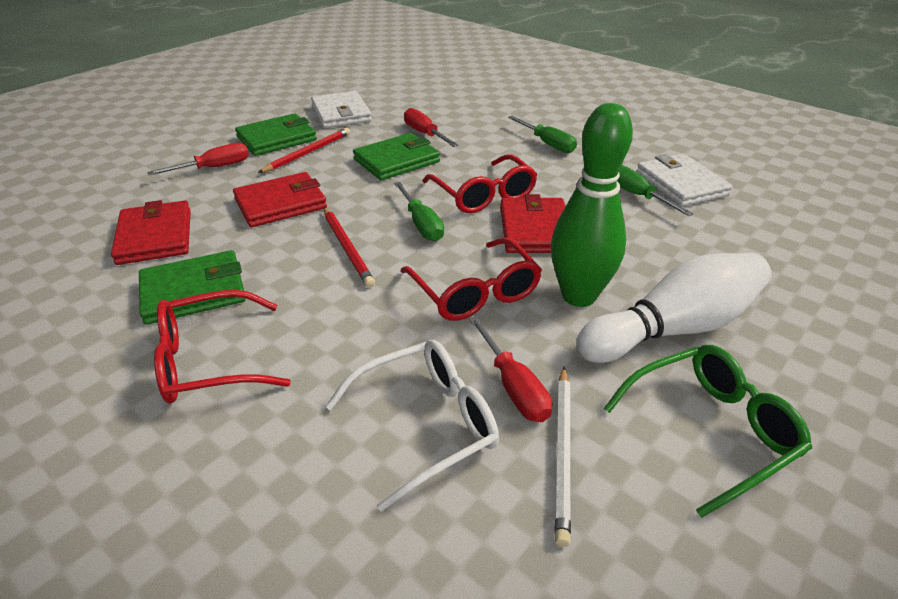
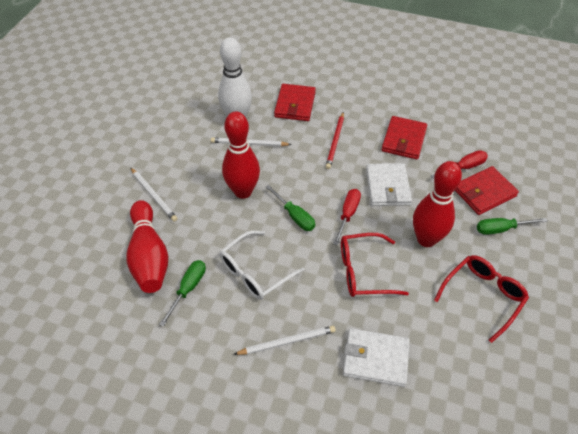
green bowling pin: 1 -> 0
green glasses: 1 -> 0
green wallet: 3 -> 0
red bowling pin: 0 -> 3
red glasses: 3 -> 2
red pencil: 2 -> 1
red screwdriver: 3 -> 2
white pencil: 1 -> 3

